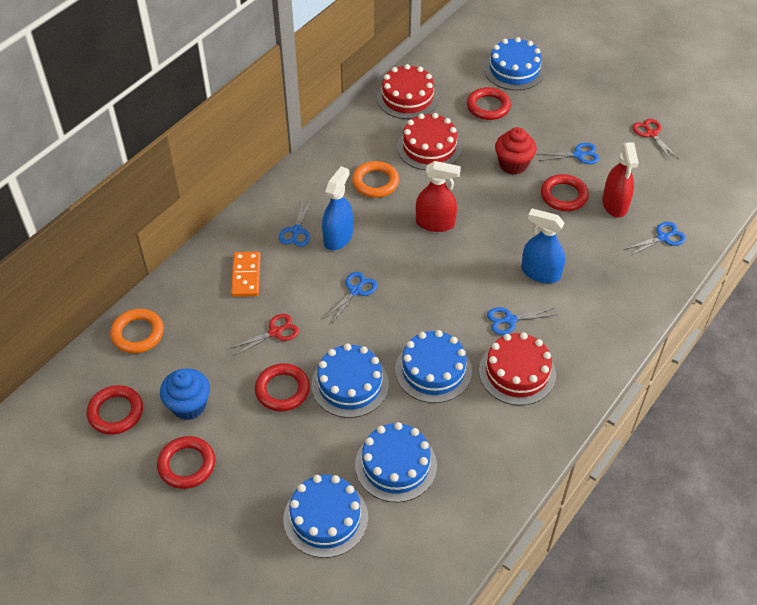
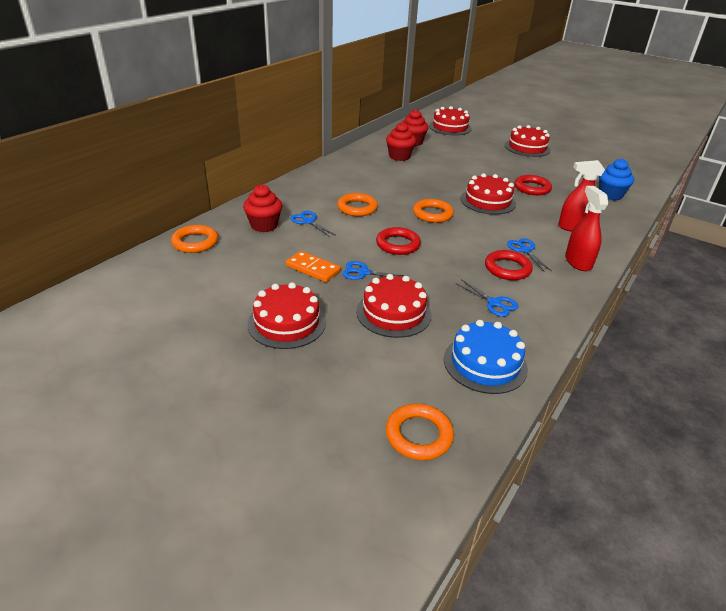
blue cake: 5 -> 1
blue scissors: 5 -> 4
blue spray bottle: 2 -> 0
orange ring: 2 -> 4
red cake: 3 -> 5
red cupcake: 1 -> 3
red ring: 5 -> 3
red scissors: 2 -> 0

